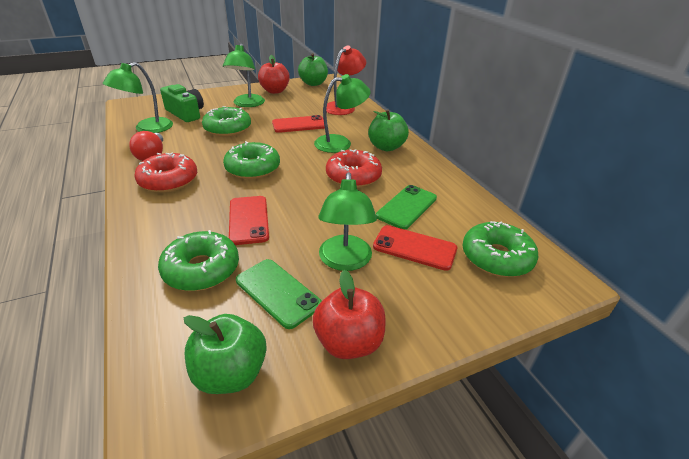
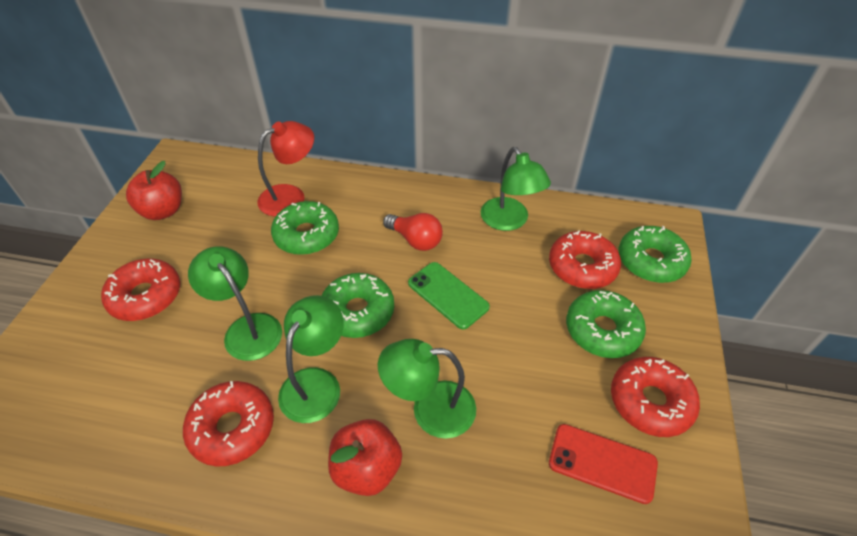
green apple: 3 -> 0
green camera: 1 -> 0
green phone: 2 -> 1
red donut: 2 -> 4
red phone: 3 -> 1

